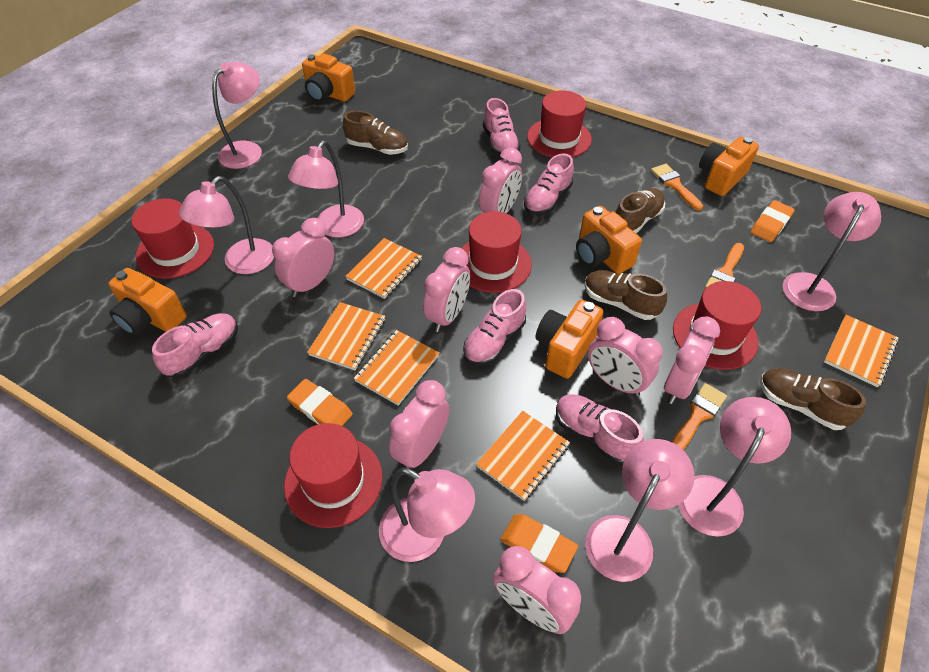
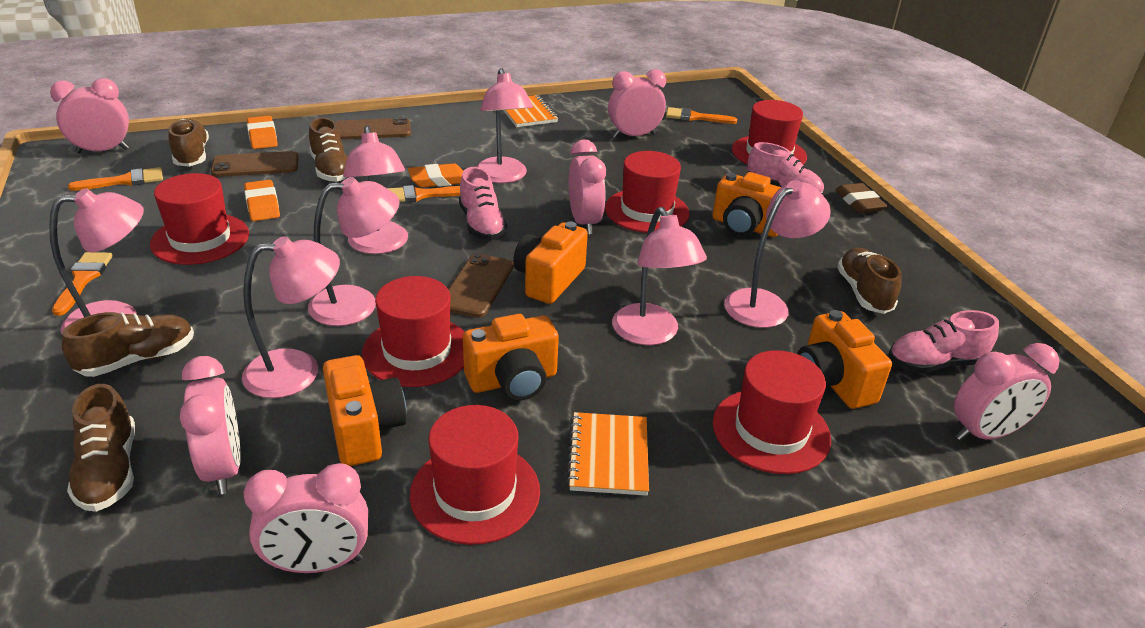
brown eraser: 0 -> 1
brown phone: 0 -> 3
brown shoe: 4 -> 5
orange brush: 3 -> 4
orange notebook: 5 -> 2
pink clock: 7 -> 6
pink shoe: 5 -> 3
red hat: 5 -> 6

